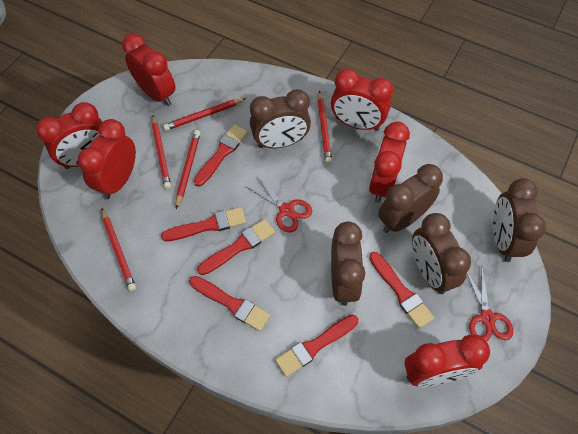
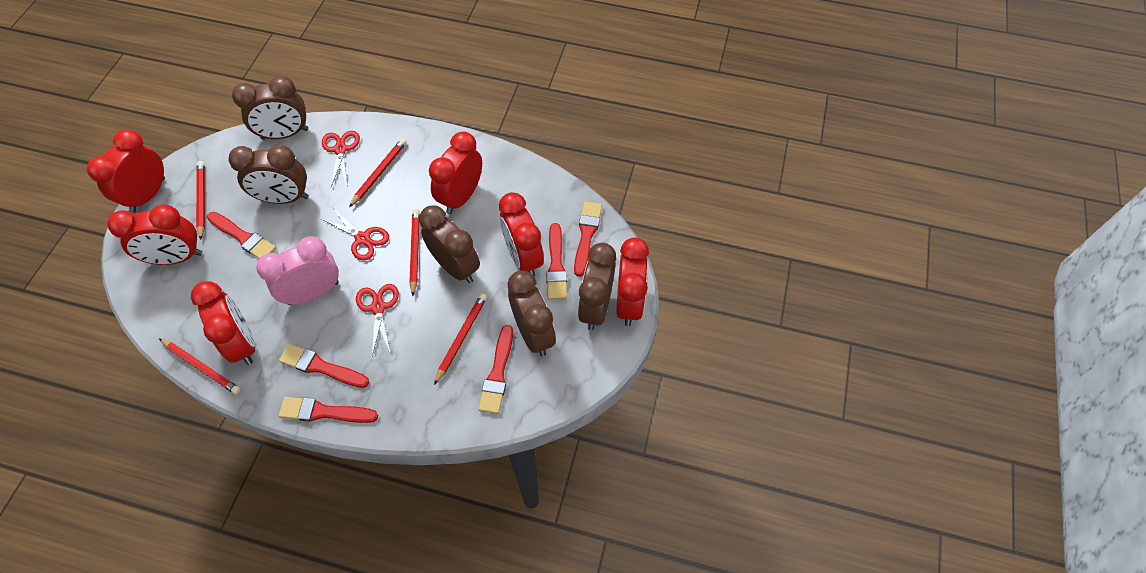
pink clock: 0 -> 1
red scissors: 2 -> 3

